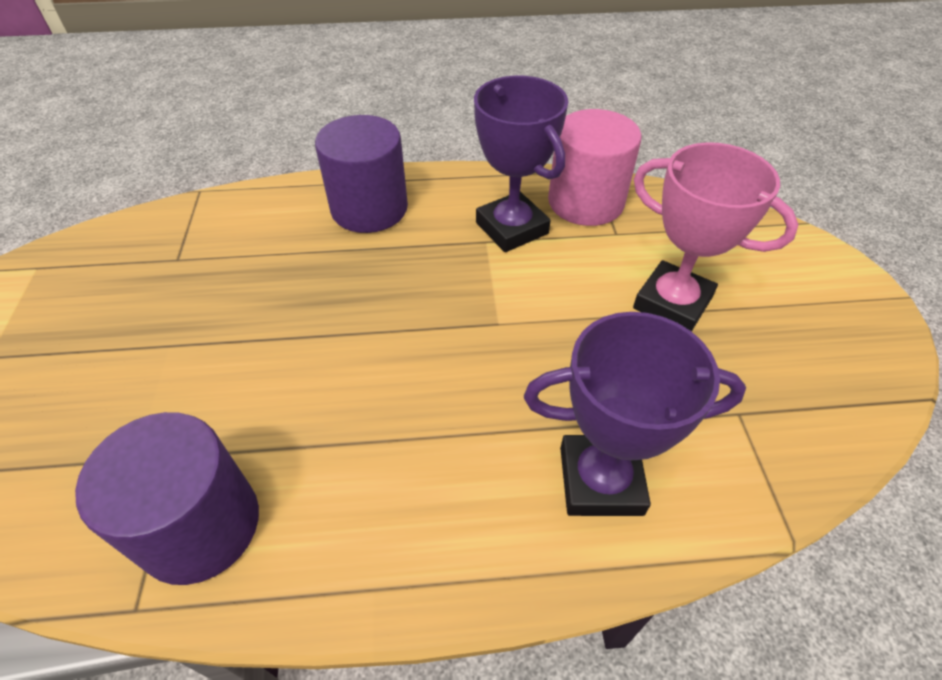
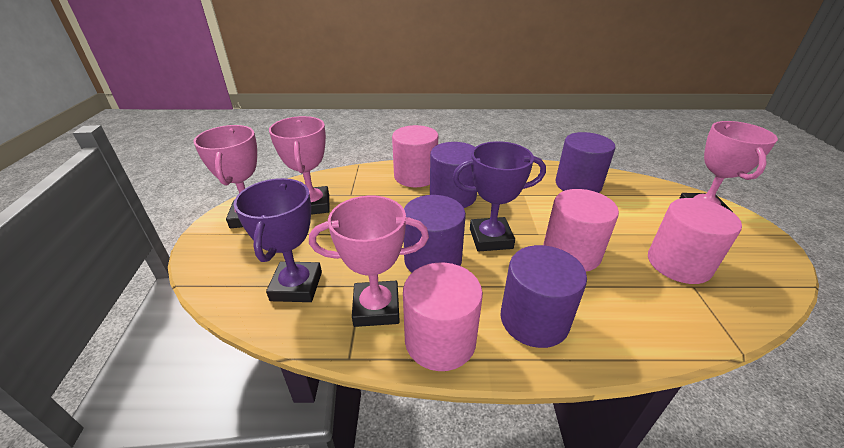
pink cylinder: 1 -> 4
pink trophy: 1 -> 4
purple cylinder: 2 -> 4

